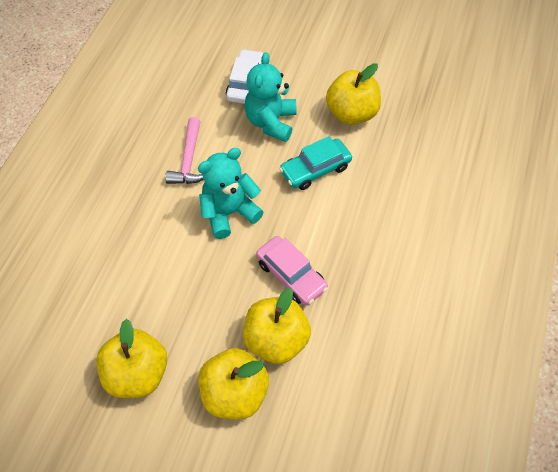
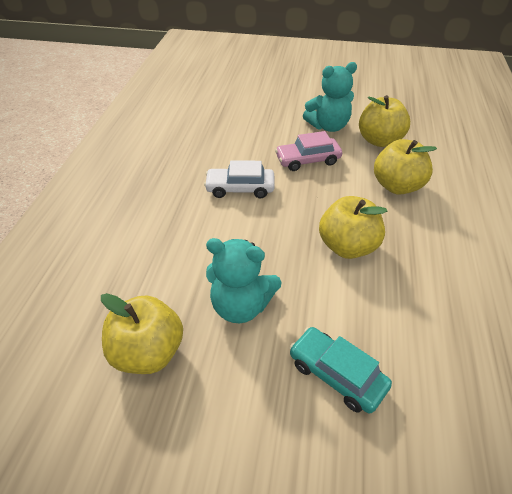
pink hammer: 1 -> 0

